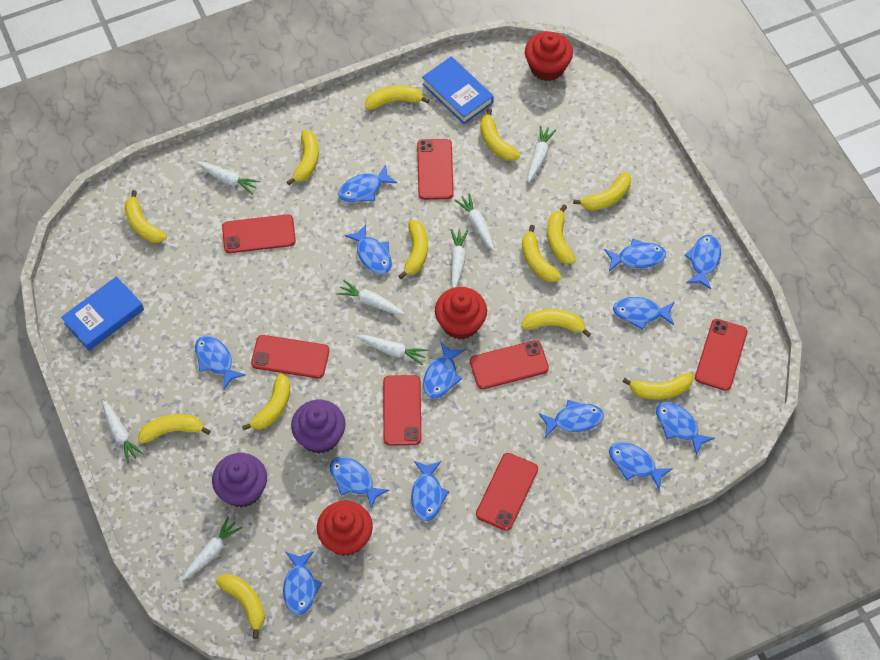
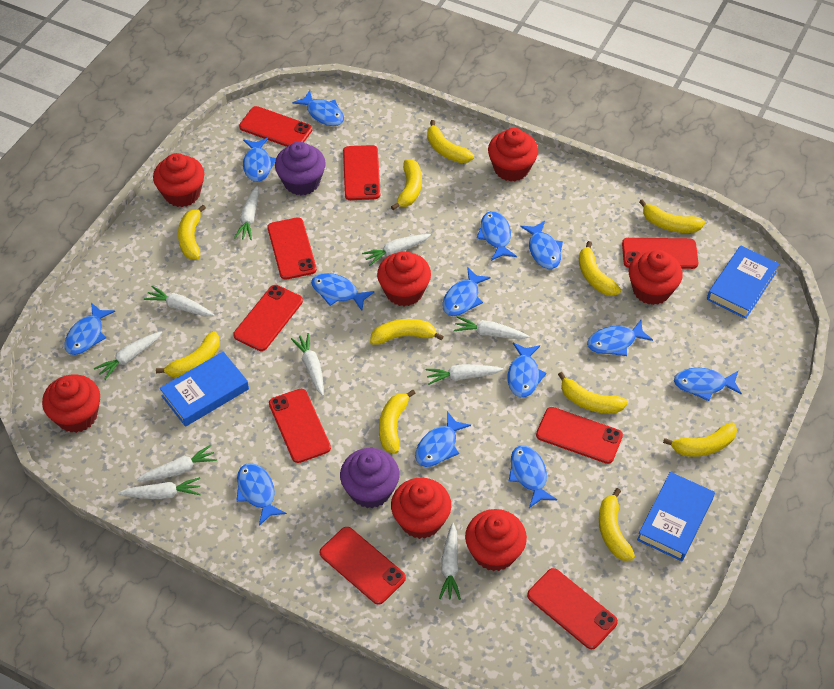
blue book: 2 -> 3
red cupcake: 3 -> 7
red phone: 7 -> 9
white carrot: 8 -> 10
yellow banana: 13 -> 11

